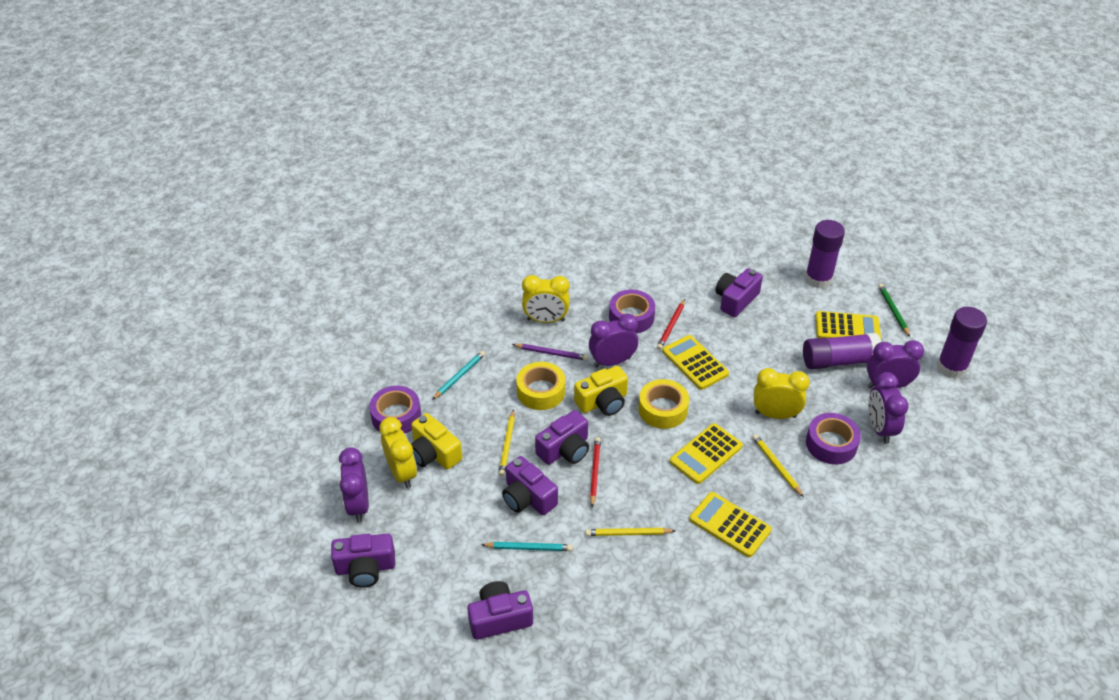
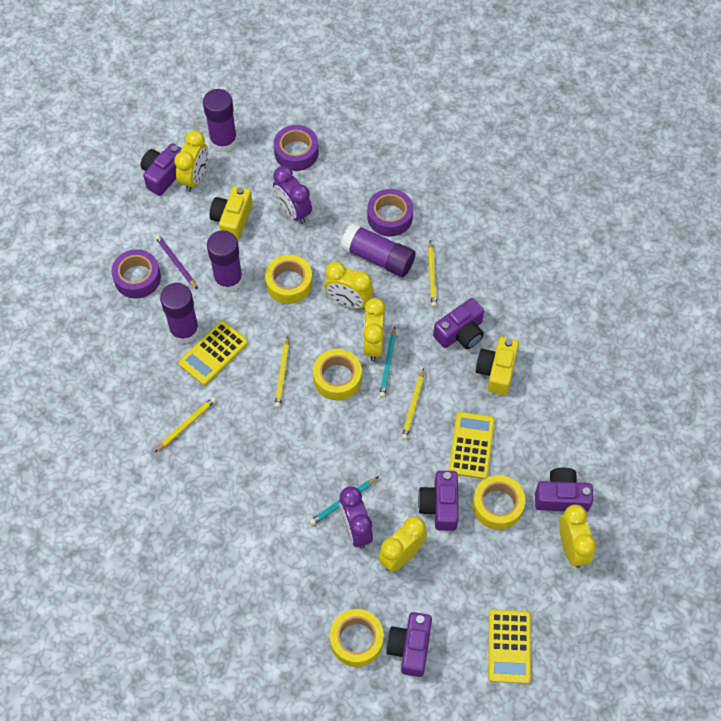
green pencil: 1 -> 0
purple clock: 4 -> 2
purple glue stick: 3 -> 4
red pencil: 2 -> 0
yellow calculator: 4 -> 3
yellow clock: 3 -> 5
yellow pencil: 3 -> 4
yellow tape: 2 -> 4

